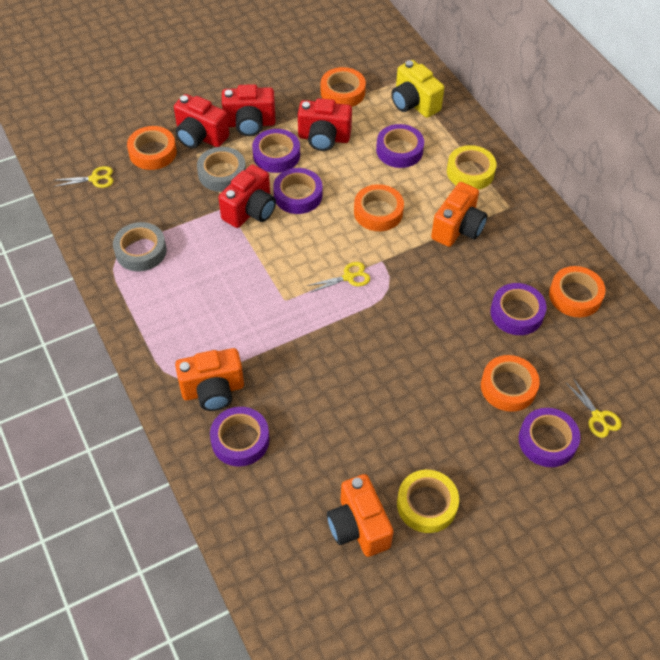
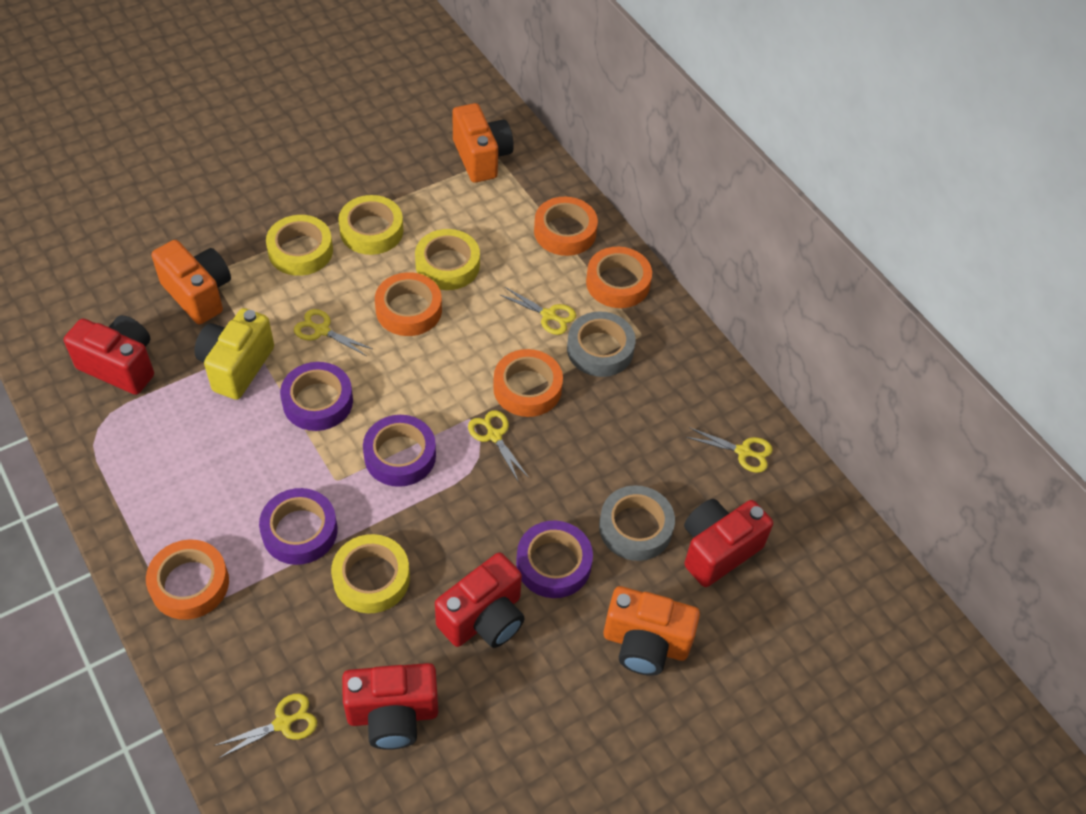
purple tape: 6 -> 4
yellow scissors: 3 -> 5
yellow tape: 2 -> 4

